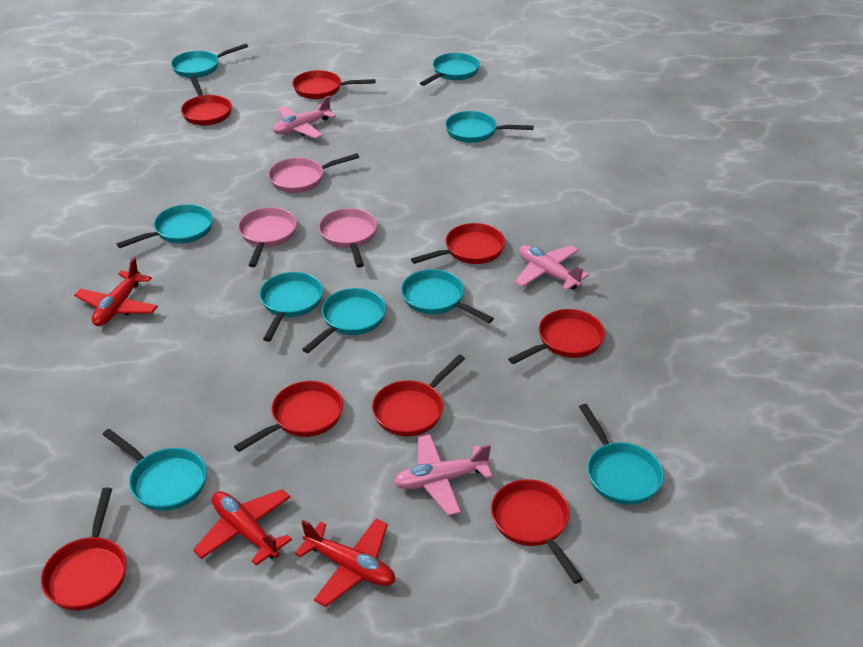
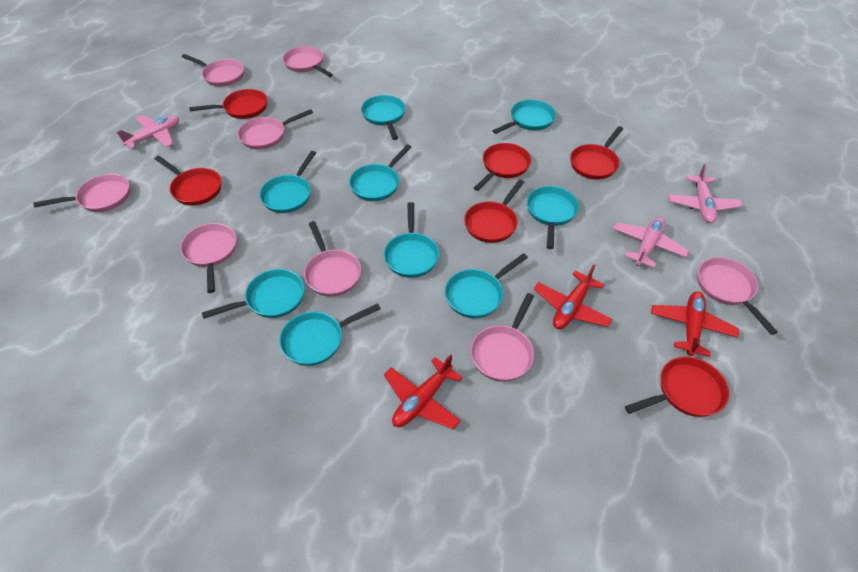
pink pan: 3 -> 8
red pan: 8 -> 6

